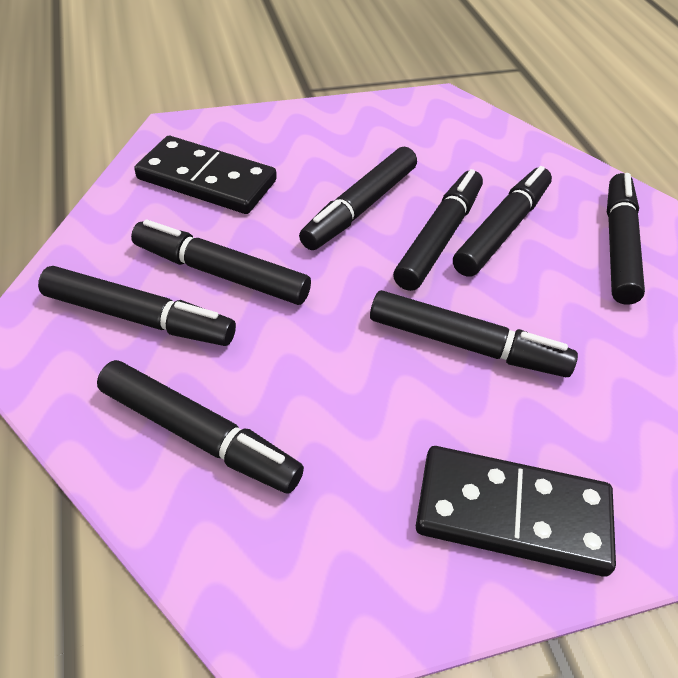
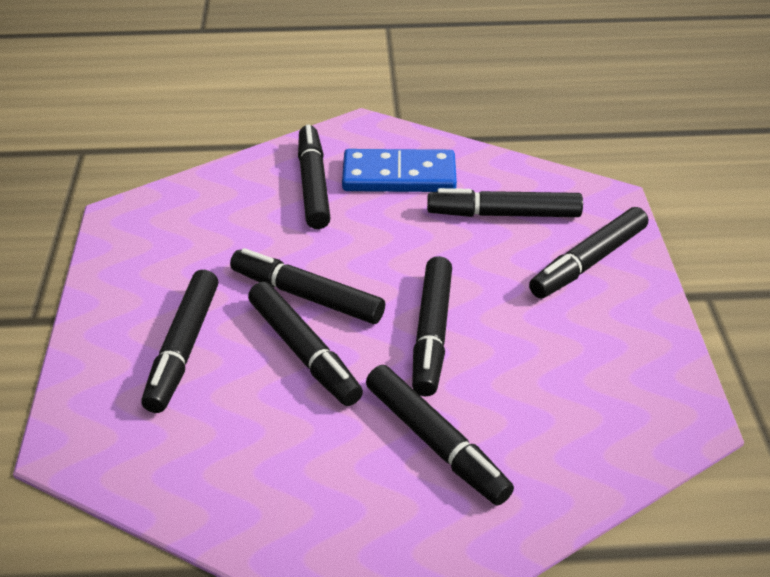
black domino: 2 -> 0
blue domino: 0 -> 1

